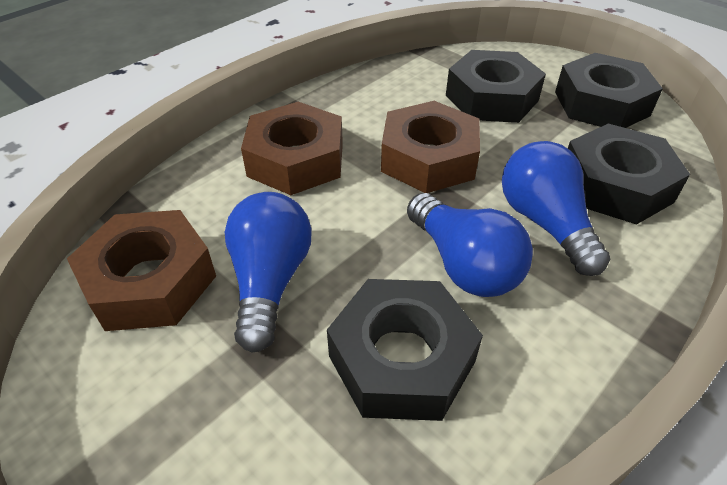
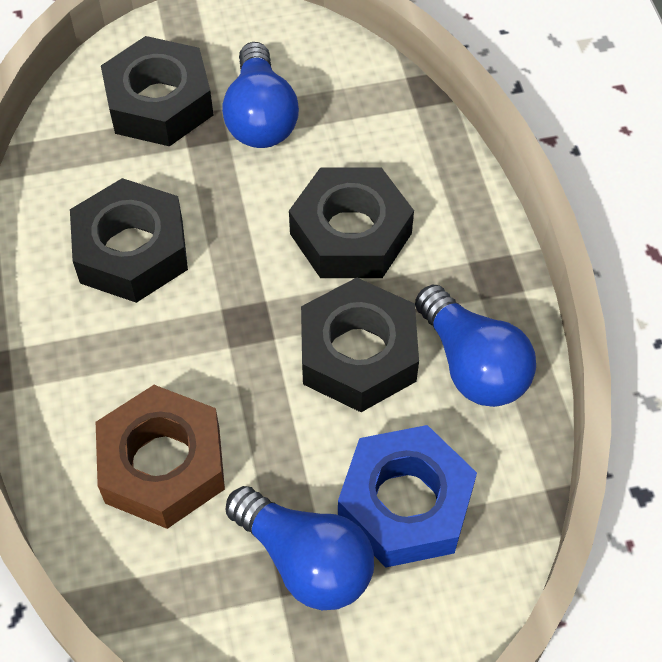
blue nut: 0 -> 1
brown nut: 3 -> 1

